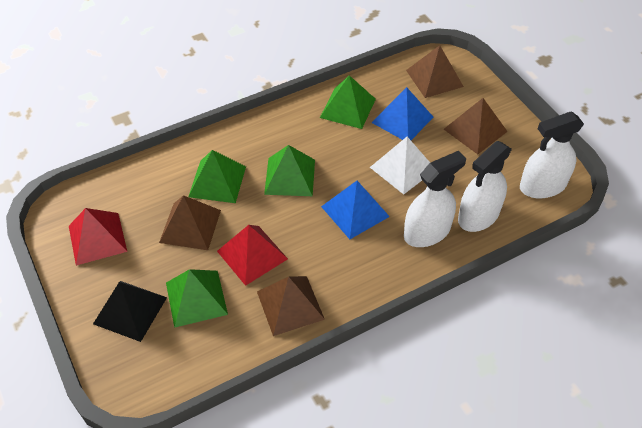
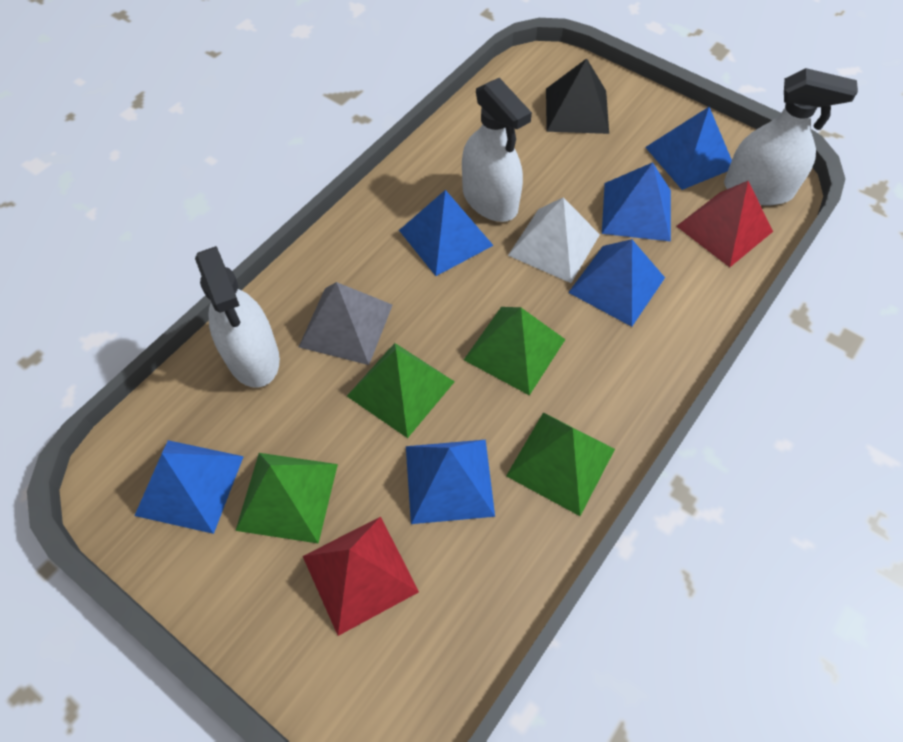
blue pyramid: 2 -> 6
brown pyramid: 4 -> 0
grey pyramid: 0 -> 1

